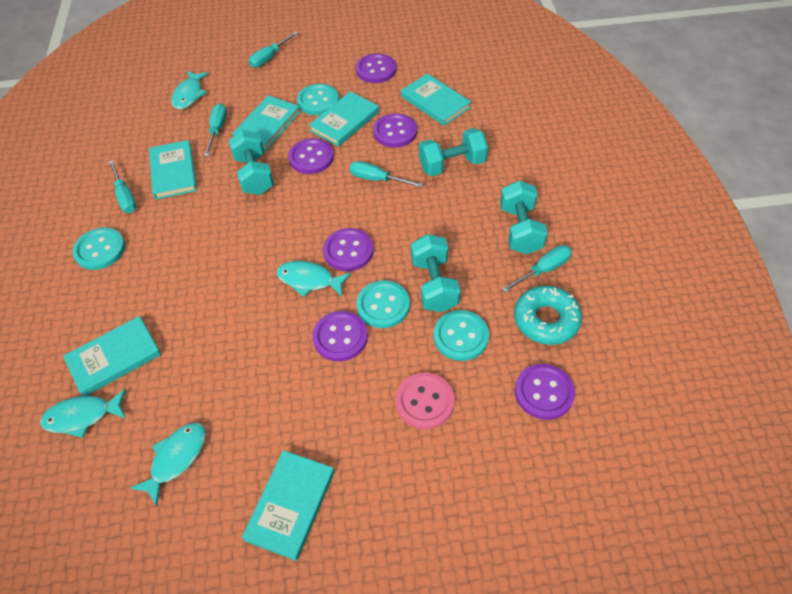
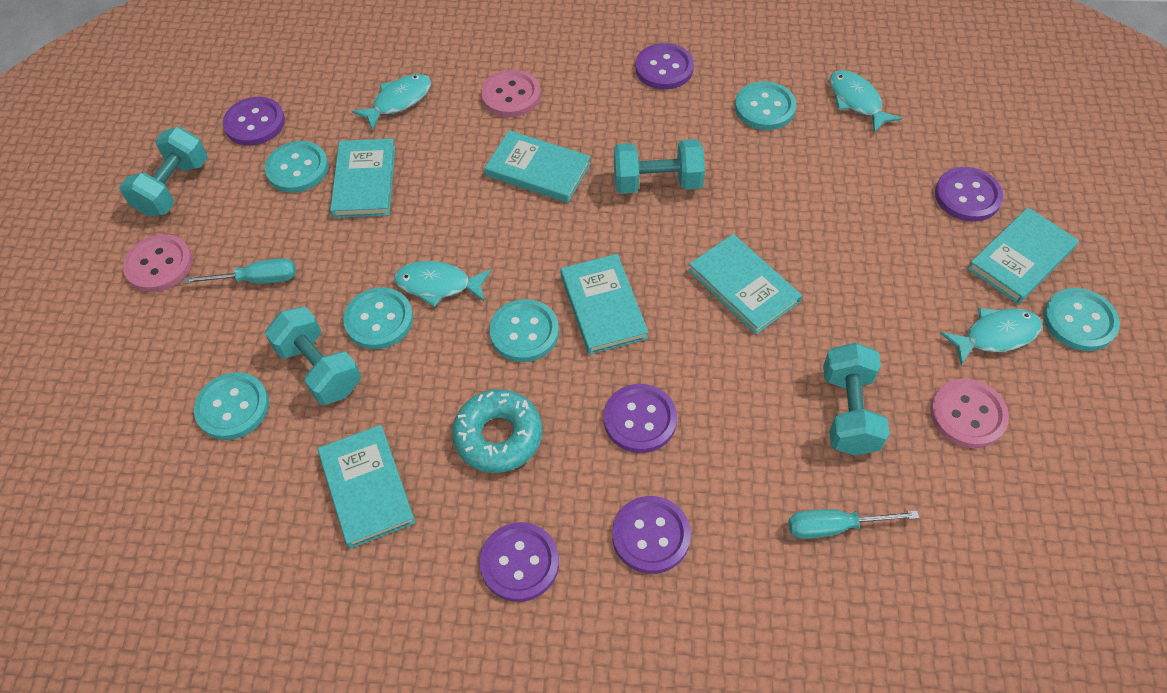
pink button: 1 -> 3
turquoise button: 4 -> 6
turquoise screwdriver: 5 -> 2

